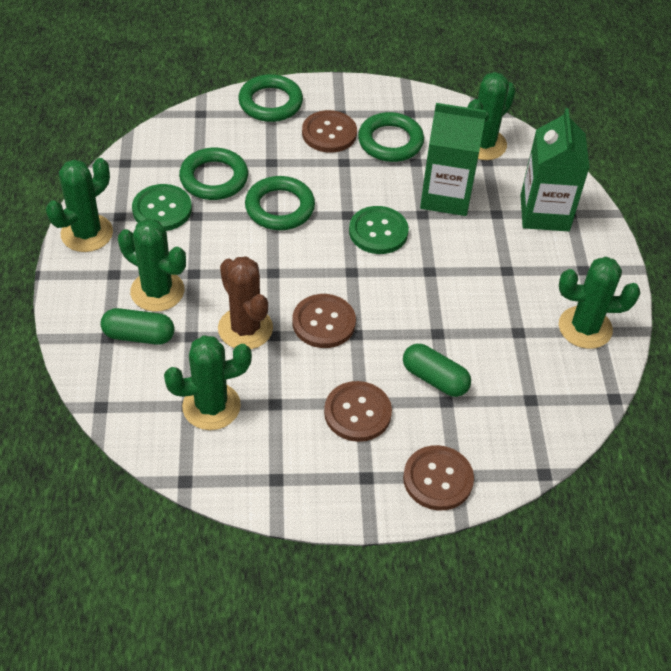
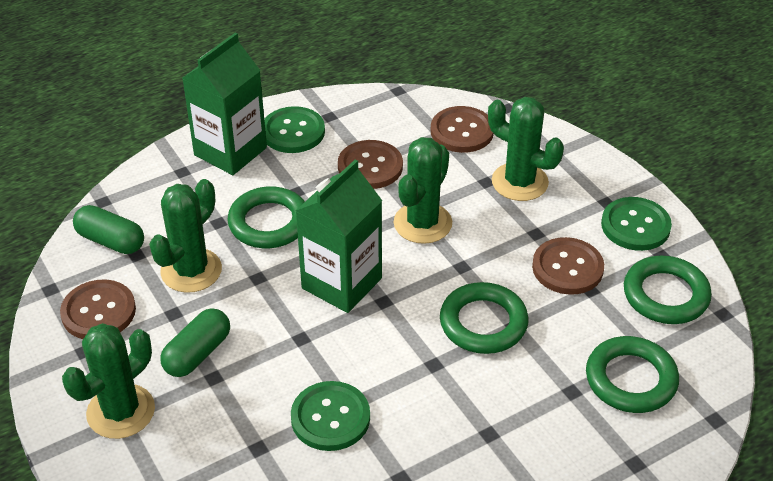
brown cactus: 1 -> 0
green button: 2 -> 3
green cactus: 5 -> 4

